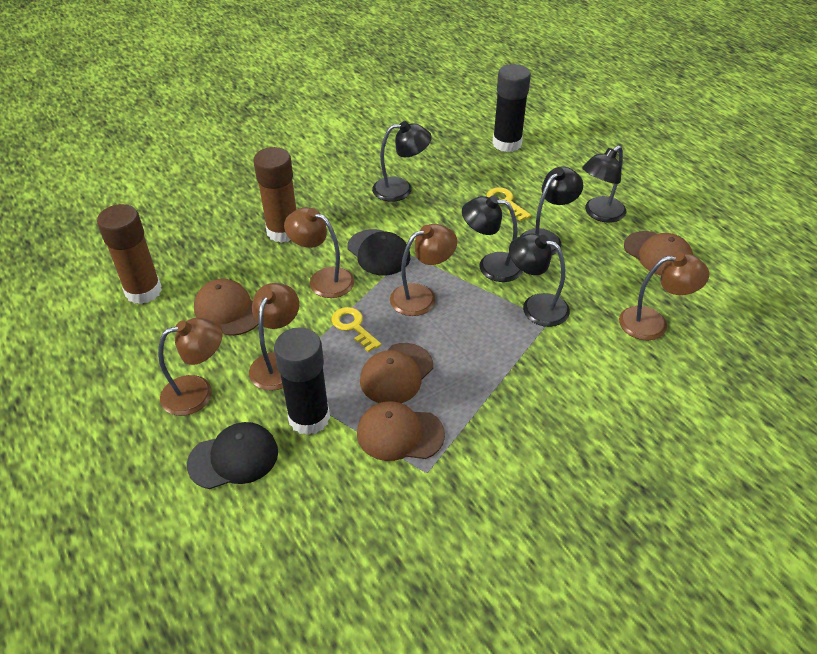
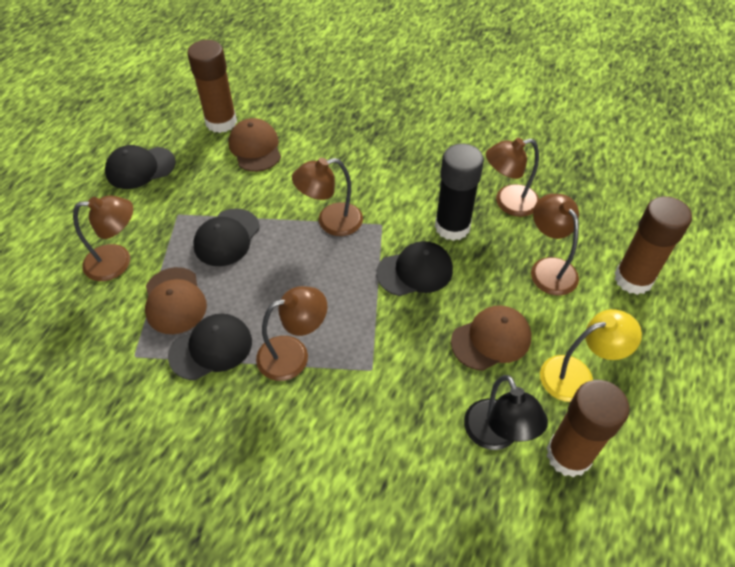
black cap: 2 -> 4
black glue stick: 2 -> 1
black lamp: 5 -> 1
brown cap: 4 -> 3
brown glue stick: 2 -> 3
yellow key: 2 -> 0
yellow lamp: 0 -> 1

